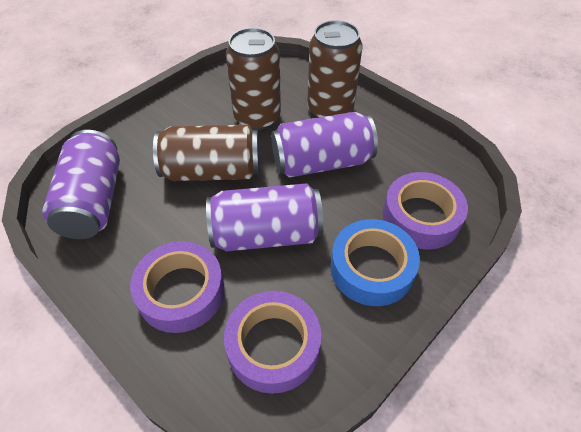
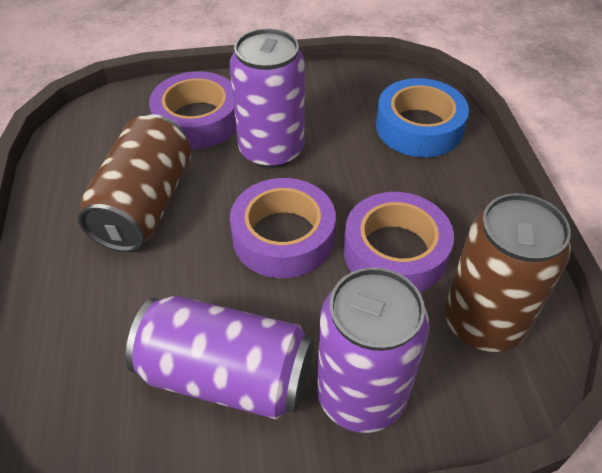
brown can: 3 -> 2

